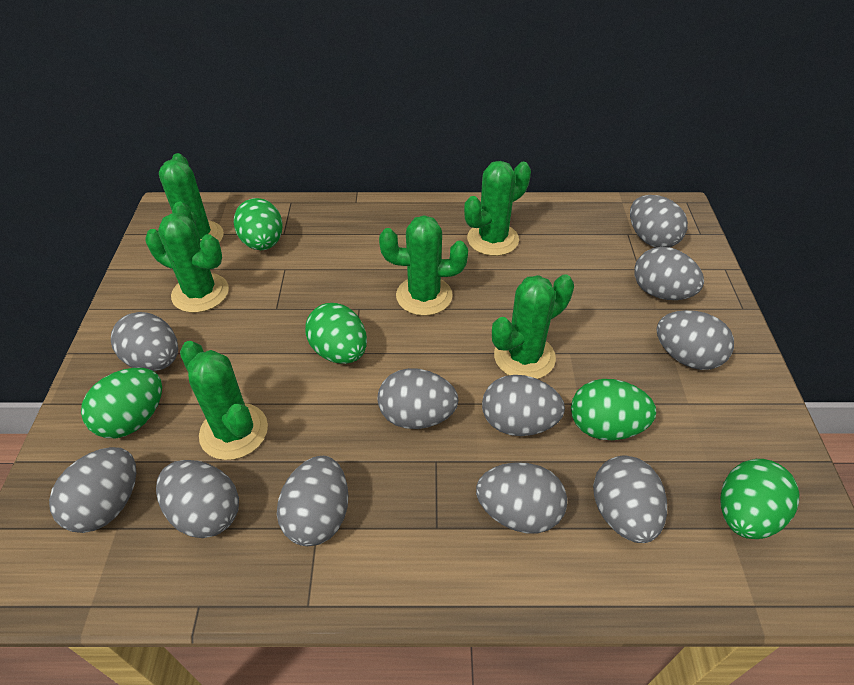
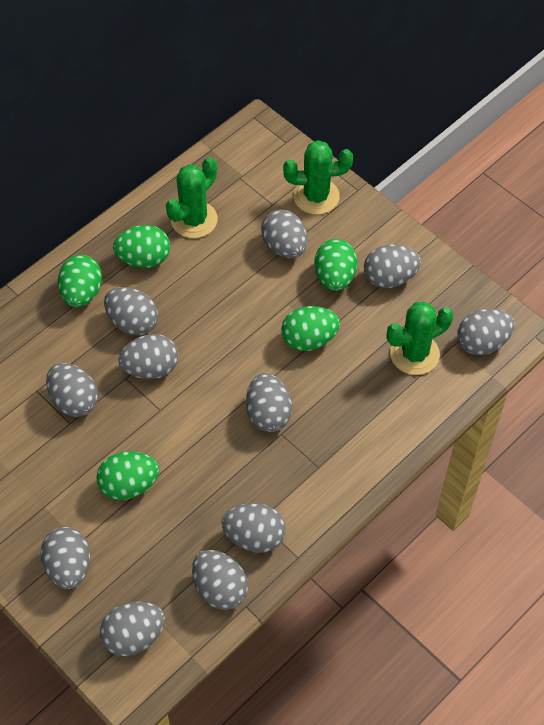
green cactus: 6 -> 3

